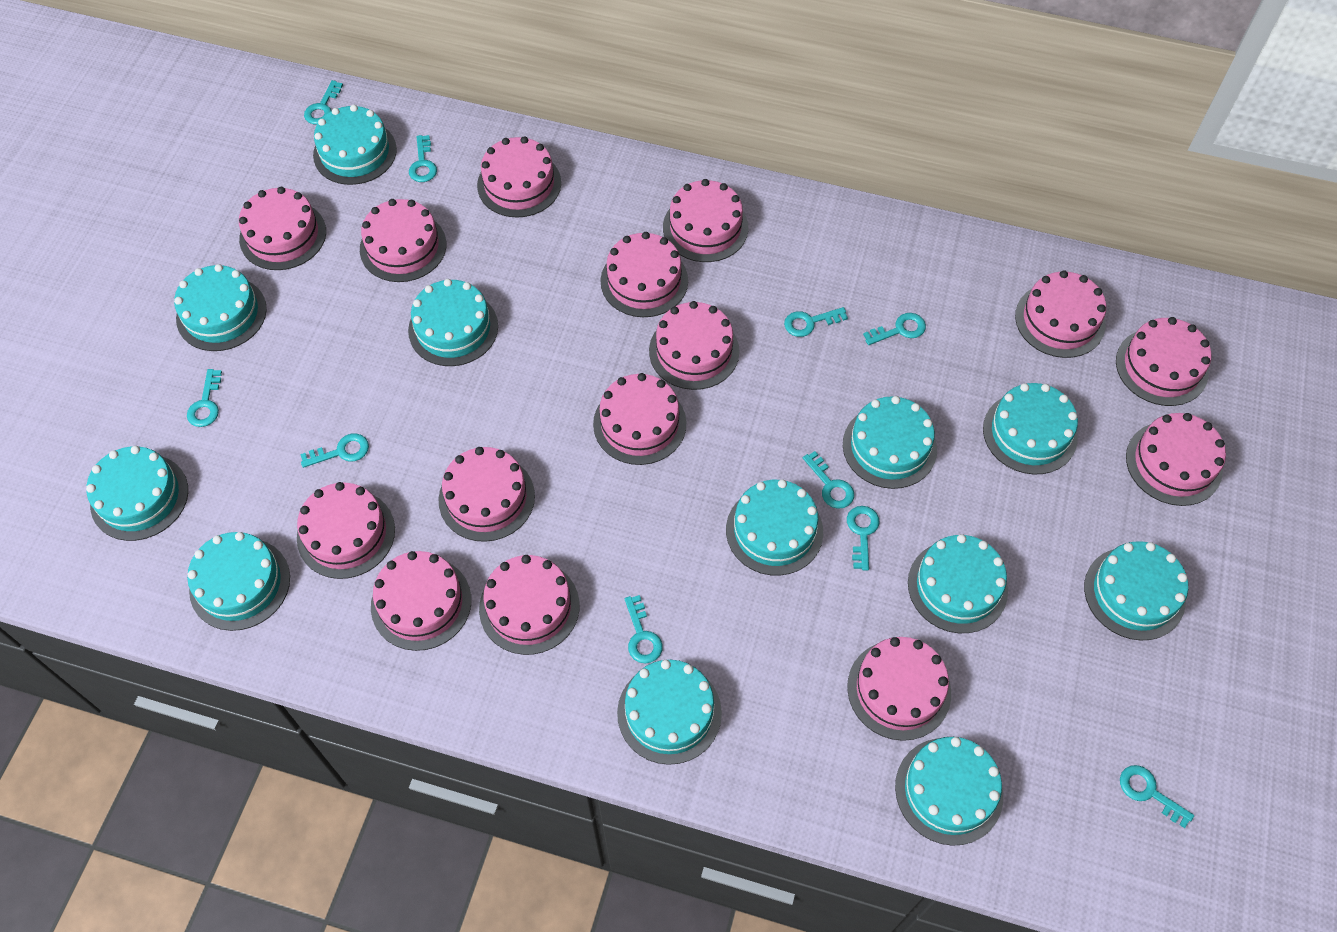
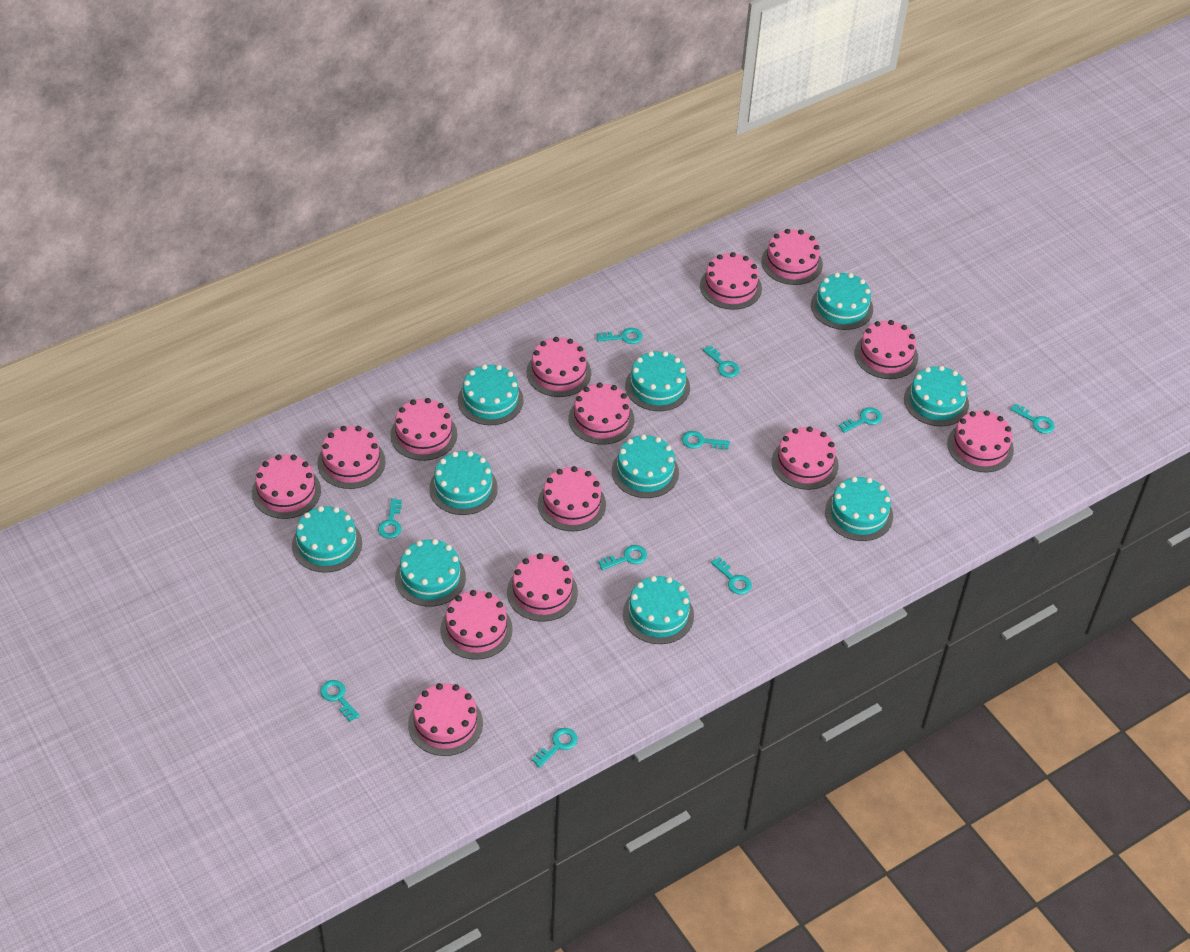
pink cake: 15 -> 14
turquoise cake: 12 -> 10

